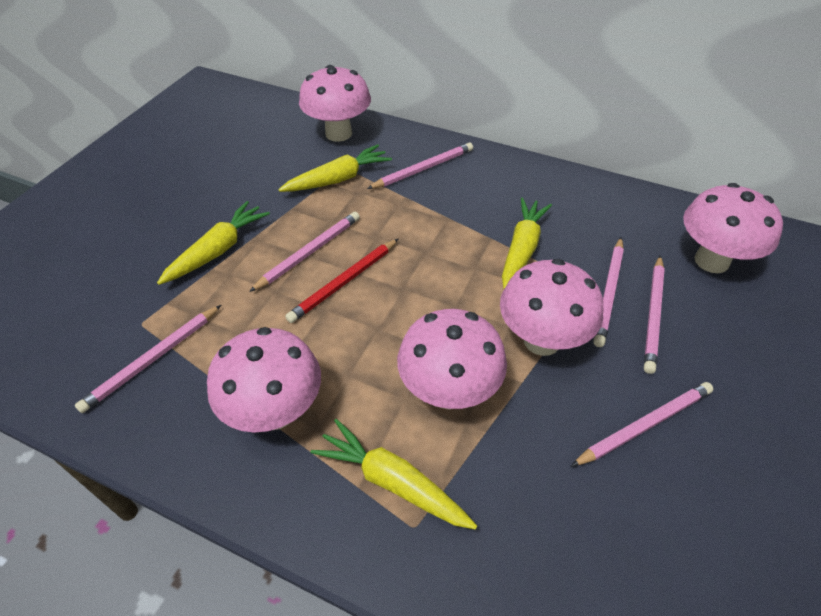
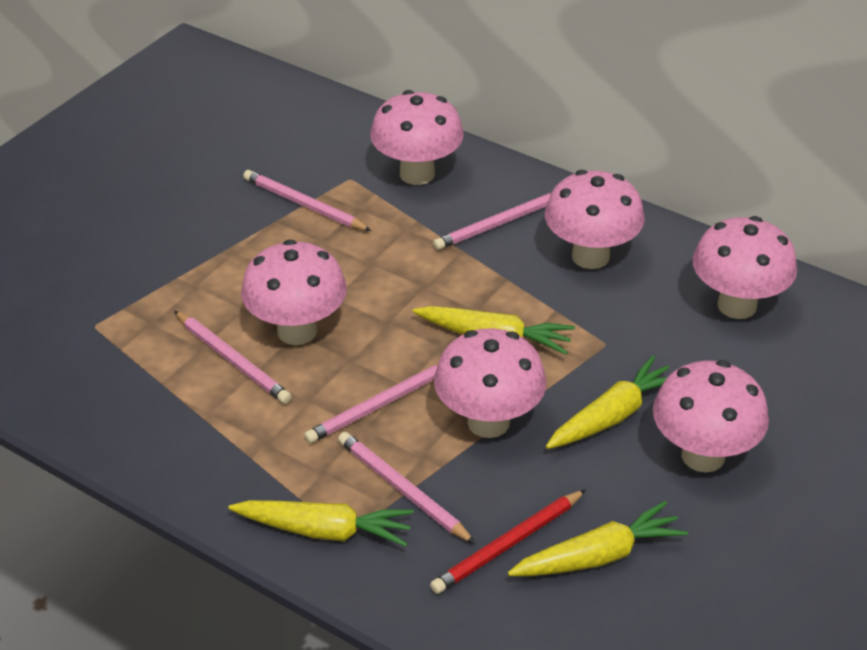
pink mushroom: 5 -> 6
pink pencil: 6 -> 5

